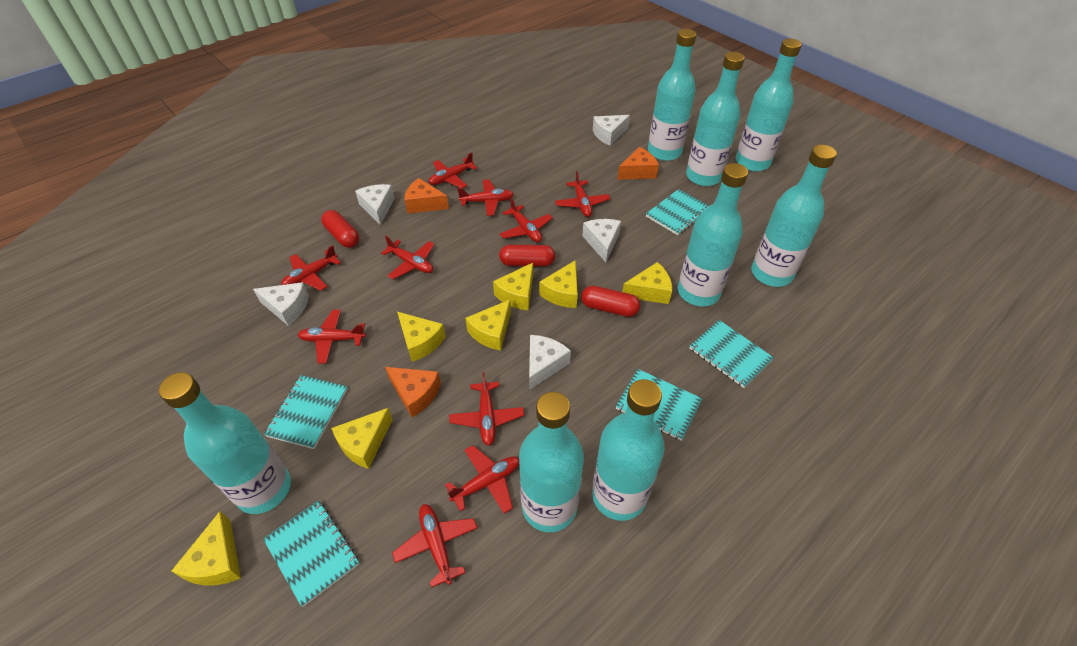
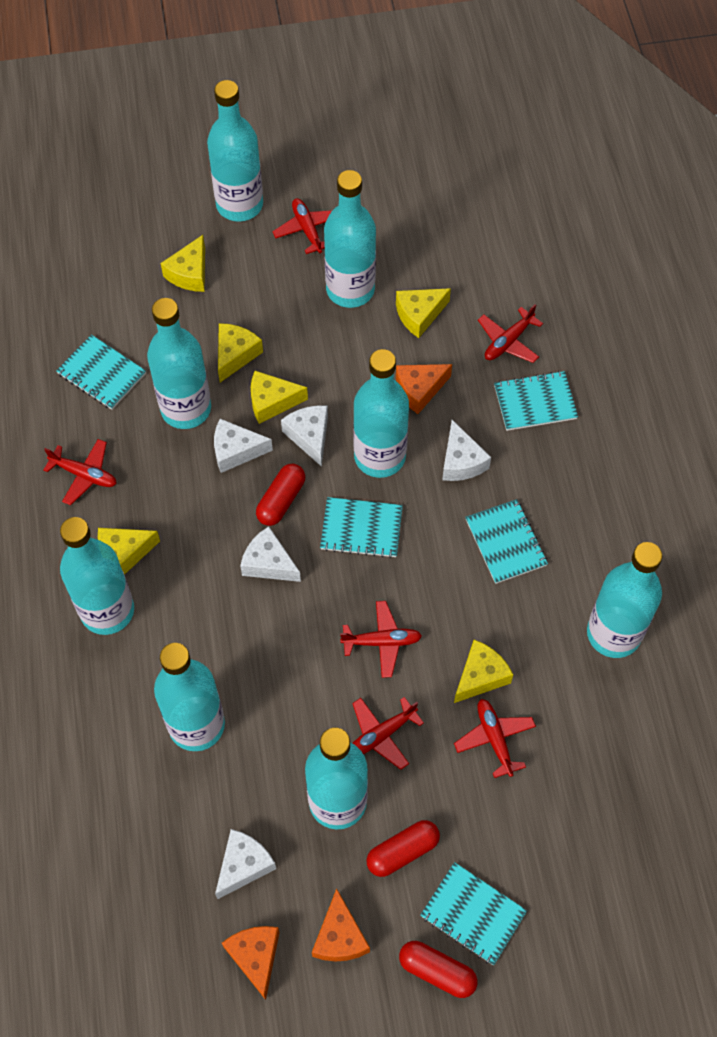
red plane: 10 -> 6
yellow cheese: 7 -> 6

